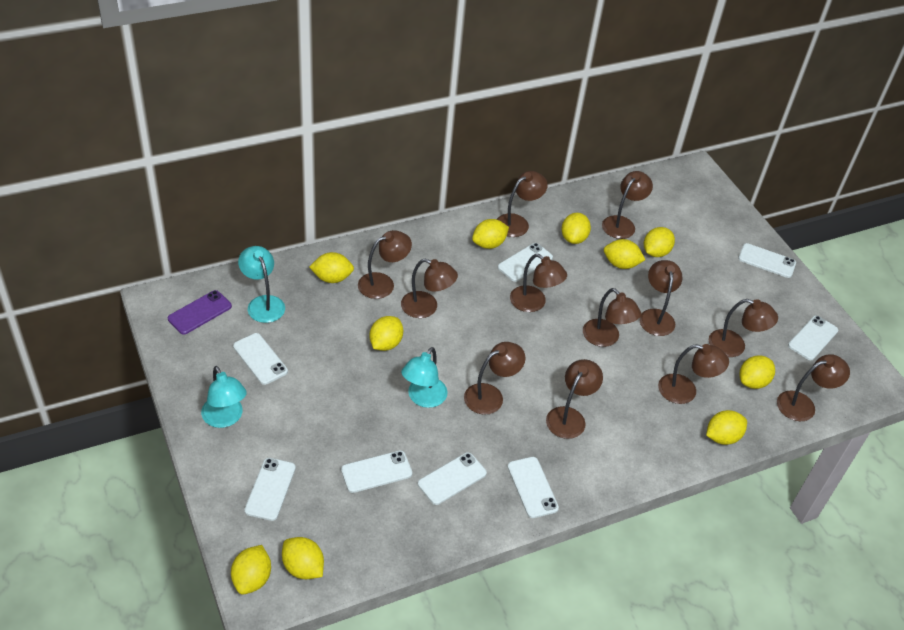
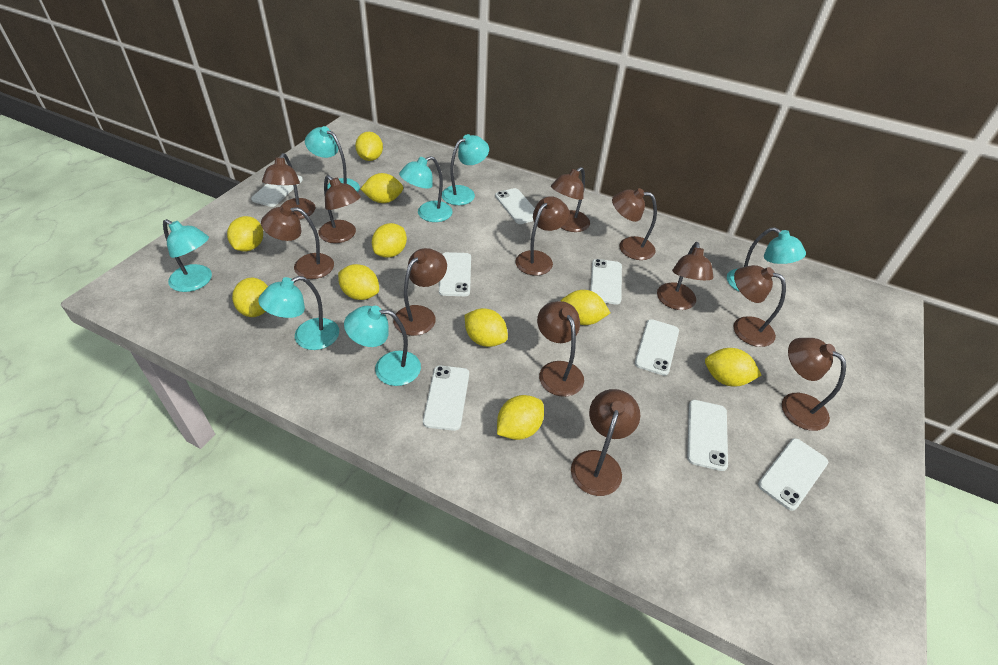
purple phone: 1 -> 0
turquoise lamp: 3 -> 7

